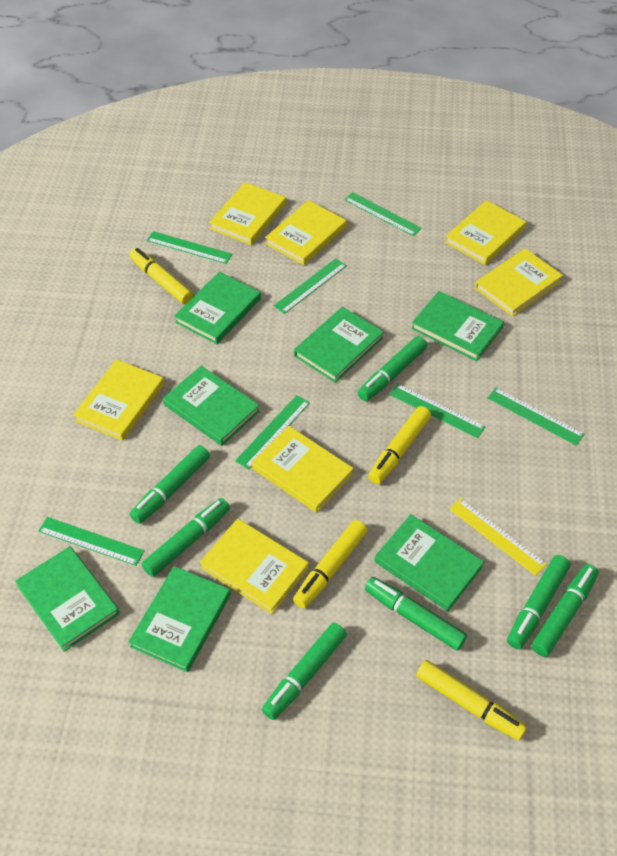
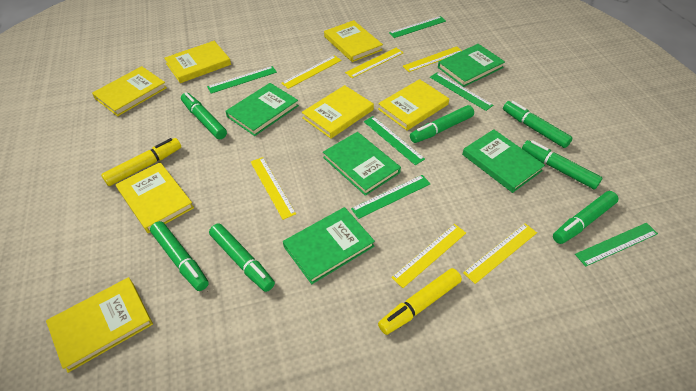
green book: 7 -> 5
green ruler: 7 -> 6
yellow marker: 4 -> 2
yellow ruler: 1 -> 6

